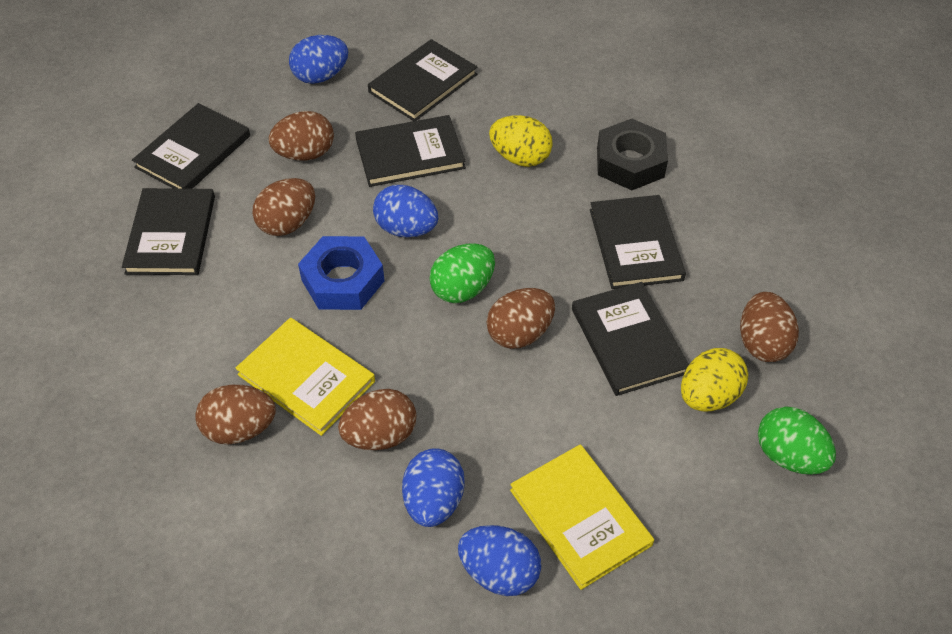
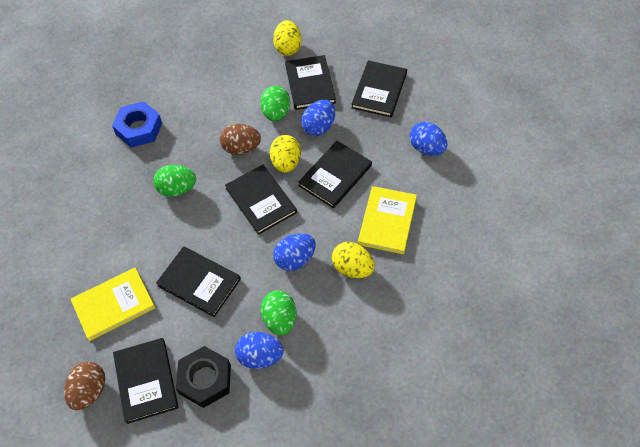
brown egg: 6 -> 2
green egg: 2 -> 3
yellow egg: 2 -> 3

